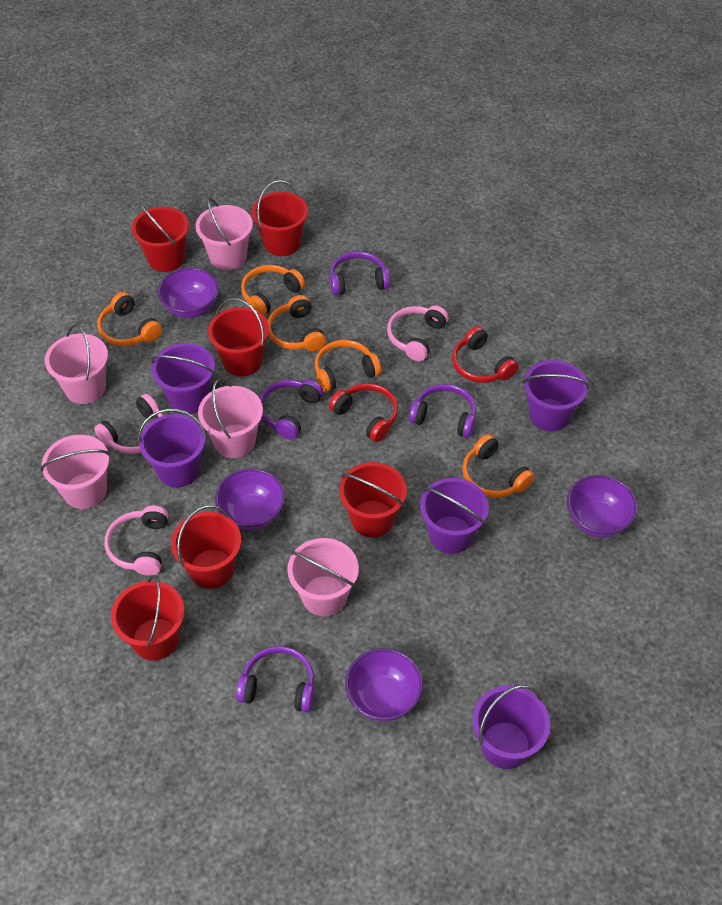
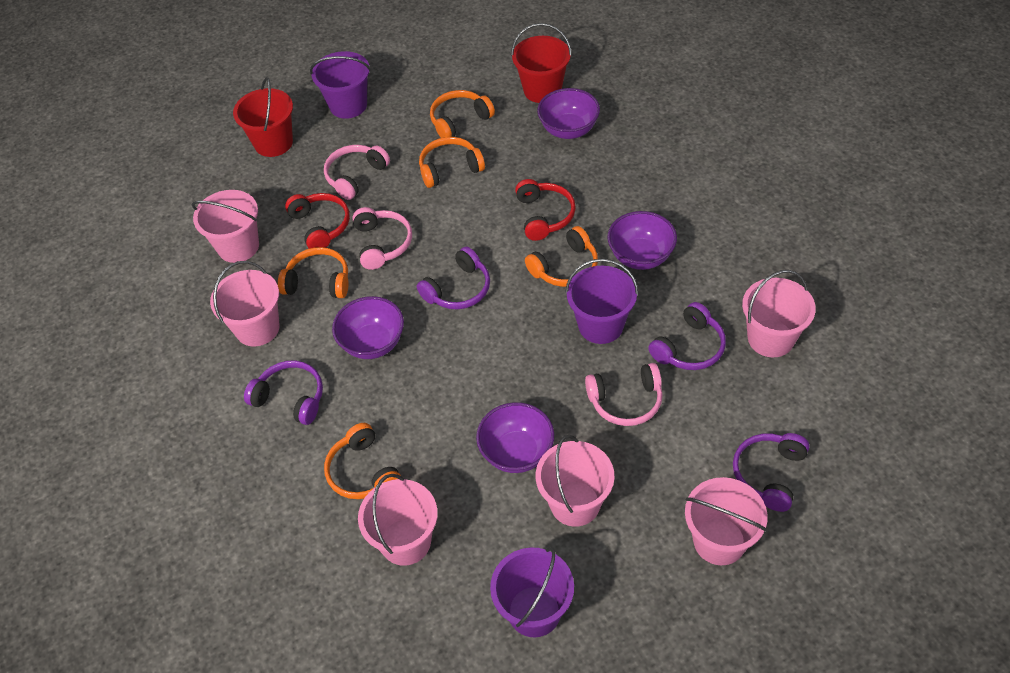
pink bucket: 5 -> 6
purple bucket: 5 -> 3
red bucket: 6 -> 2

